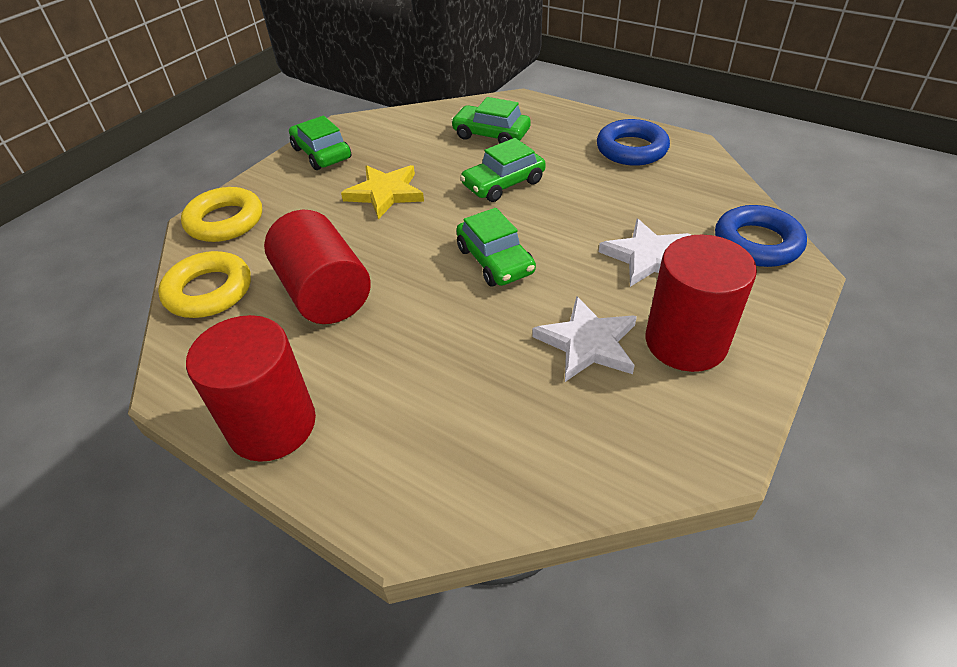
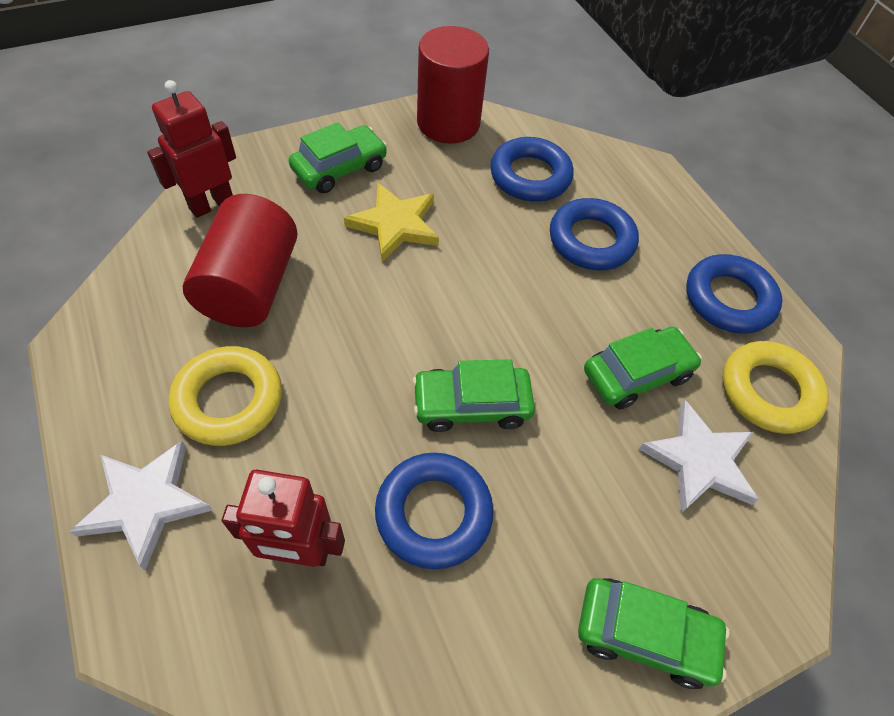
blue ring: 2 -> 4
red cylinder: 3 -> 2
red robot: 0 -> 2

